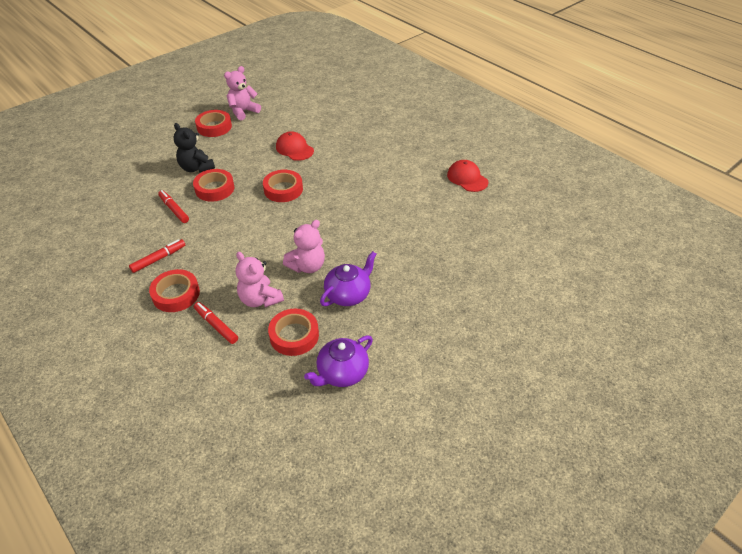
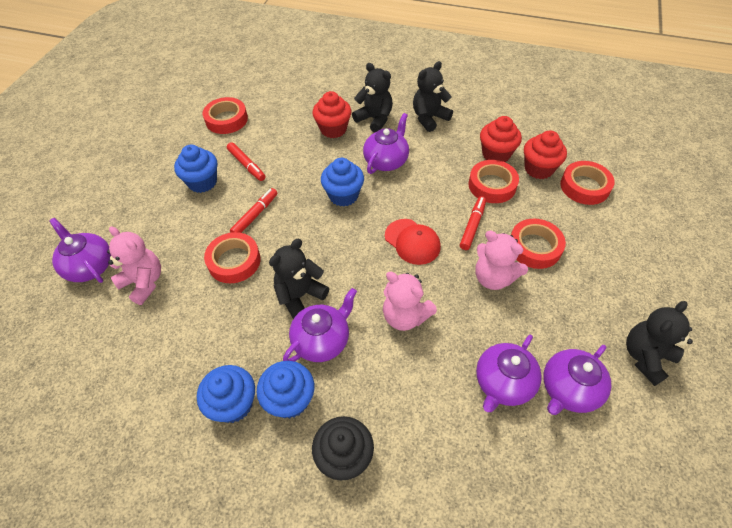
black cupcake: 0 -> 1
black teddy bear: 1 -> 4
blue cupcake: 0 -> 4
purple teapot: 2 -> 5
red cap: 2 -> 1
red cupcake: 0 -> 3

